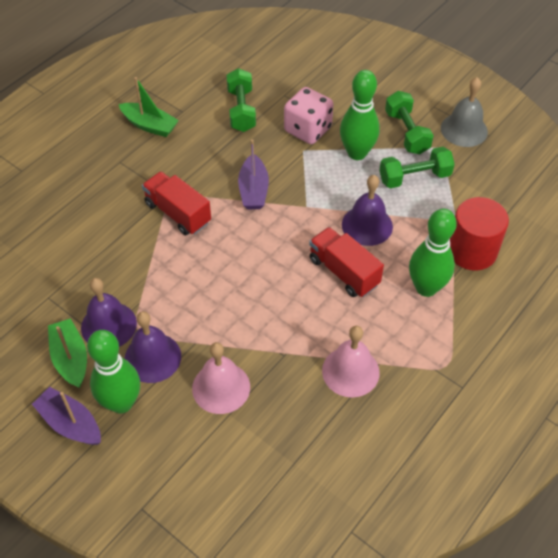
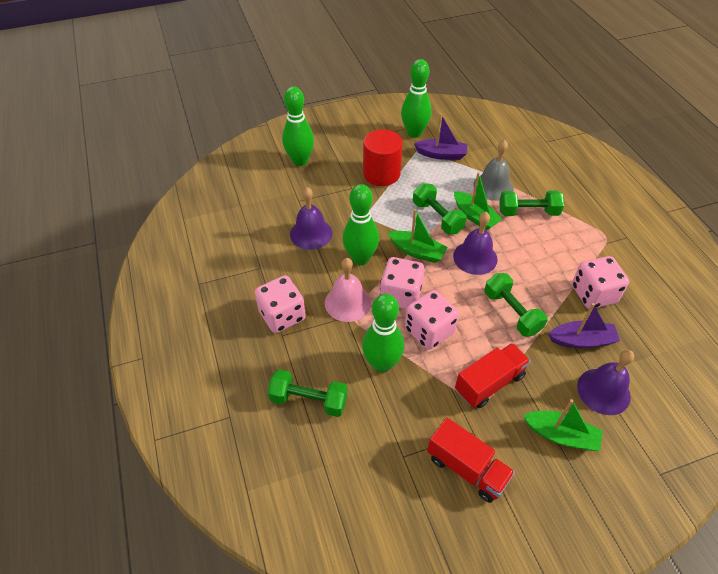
green boat: 2 -> 3
green bowling pin: 3 -> 4
green dumbbell: 3 -> 4
pink bell: 2 -> 1
pink dice: 1 -> 4

